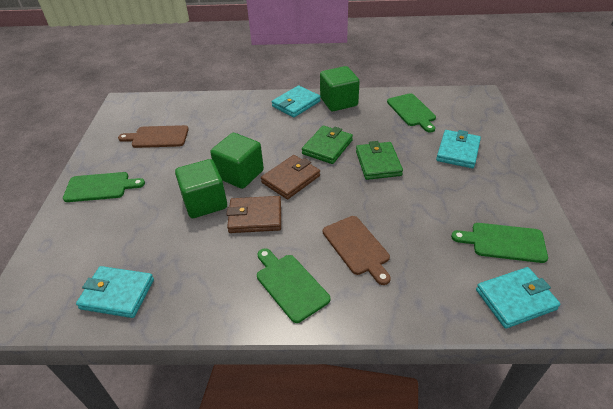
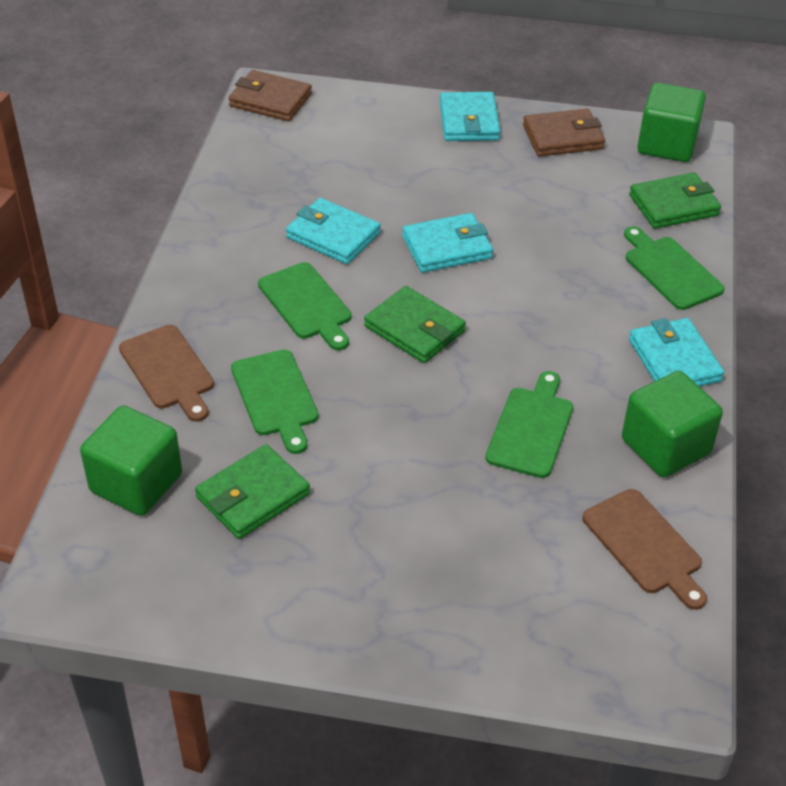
green wallet: 2 -> 3

